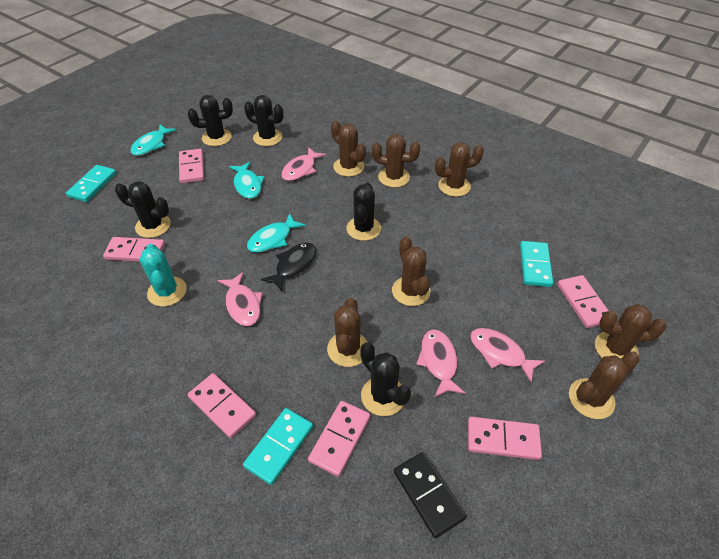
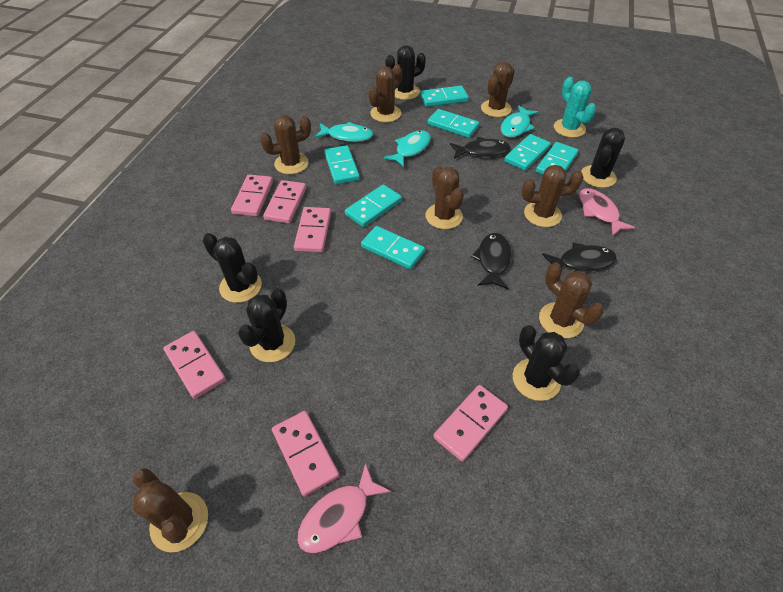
black domino: 1 -> 0
black fish: 1 -> 3
pink fish: 4 -> 2
turquoise domino: 3 -> 7

